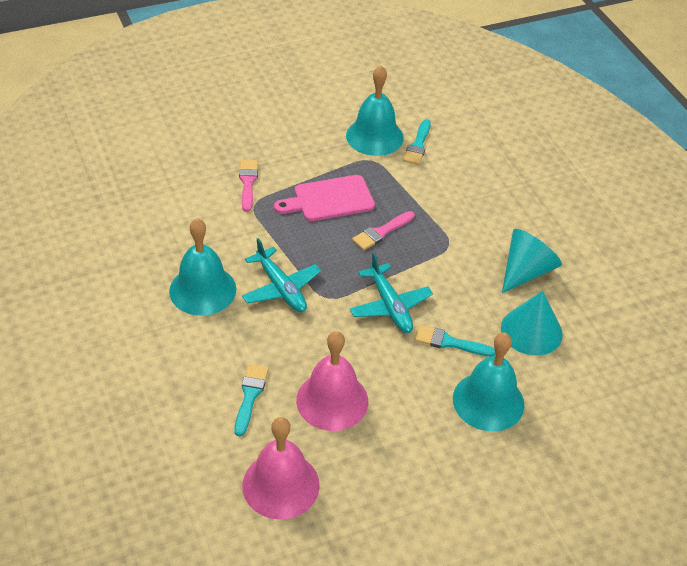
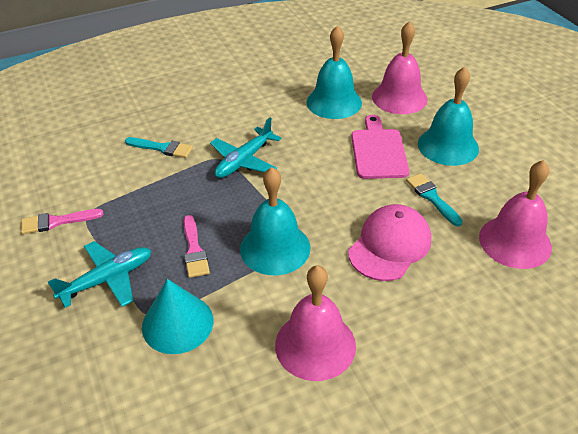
pink bell: 2 -> 3
pink cap: 0 -> 1
turquoise brush: 3 -> 2
turquoise cone: 2 -> 1

